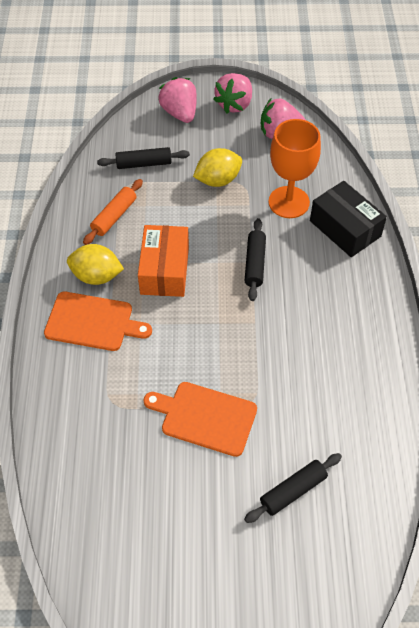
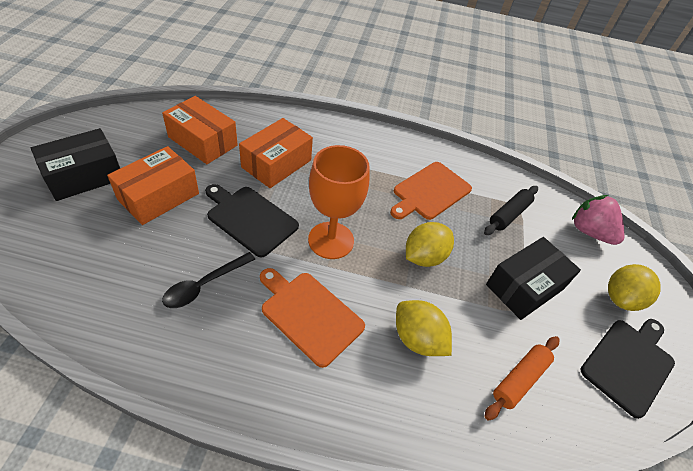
black box: 1 -> 2
black cutting board: 0 -> 2
black rolling pin: 3 -> 1
black spoon: 0 -> 1
orange box: 1 -> 3
pink strawberry: 3 -> 1
yellow lemon: 2 -> 3

